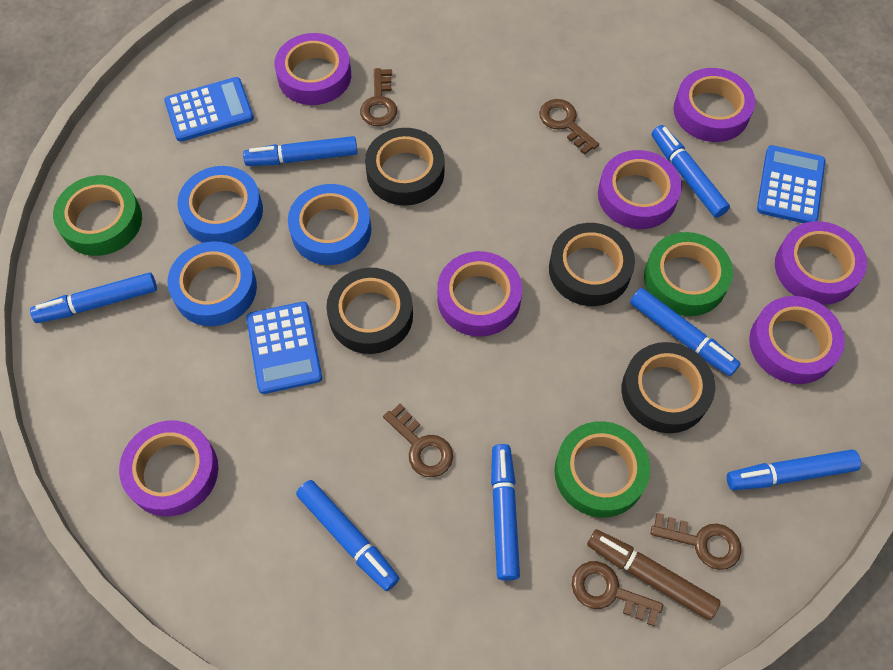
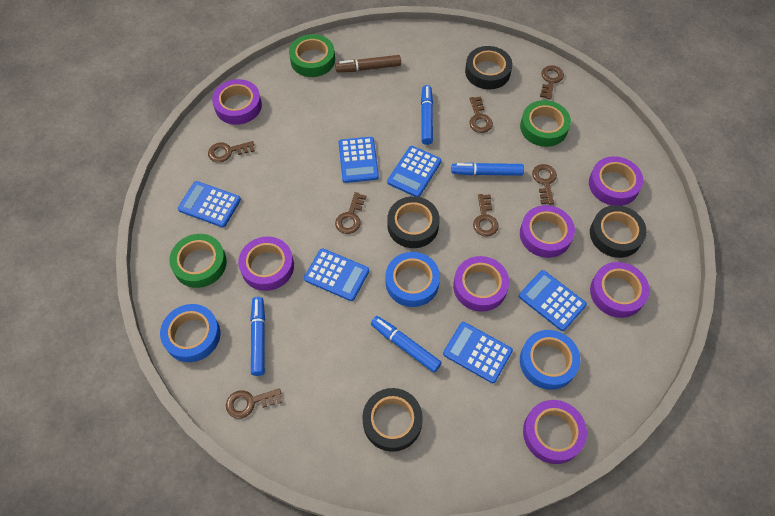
blue calculator: 3 -> 6
blue marker: 7 -> 4
brown key: 5 -> 7

